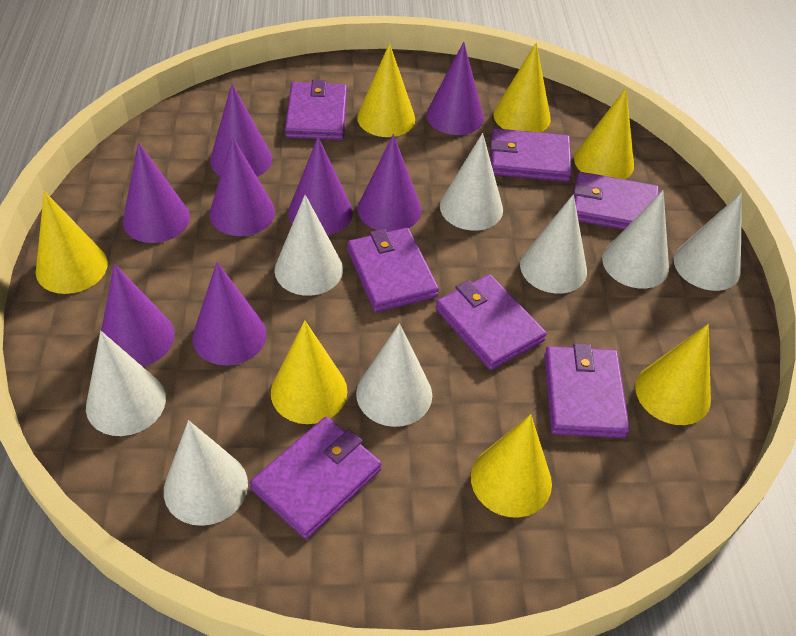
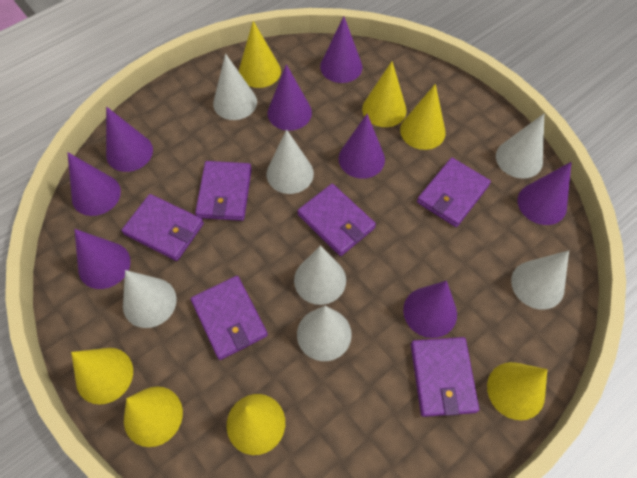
purple wallet: 7 -> 6
white cone: 8 -> 7

